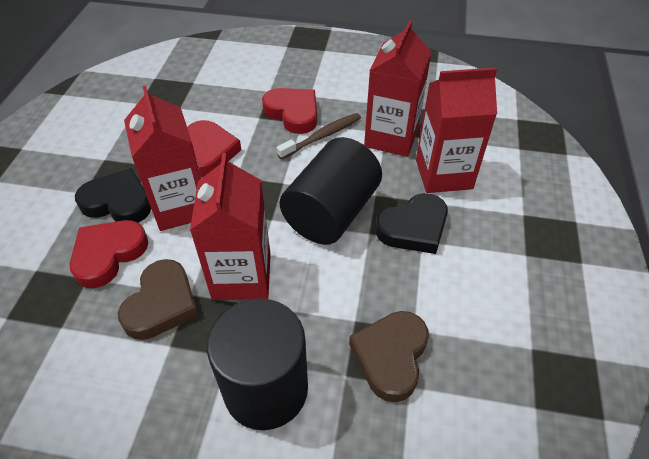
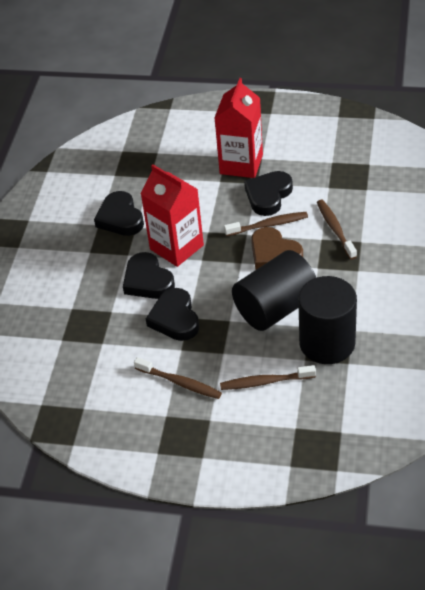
black heart: 2 -> 4
brown heart: 2 -> 1
brown toothbrush: 1 -> 4
red carton: 4 -> 2
red heart: 3 -> 0

